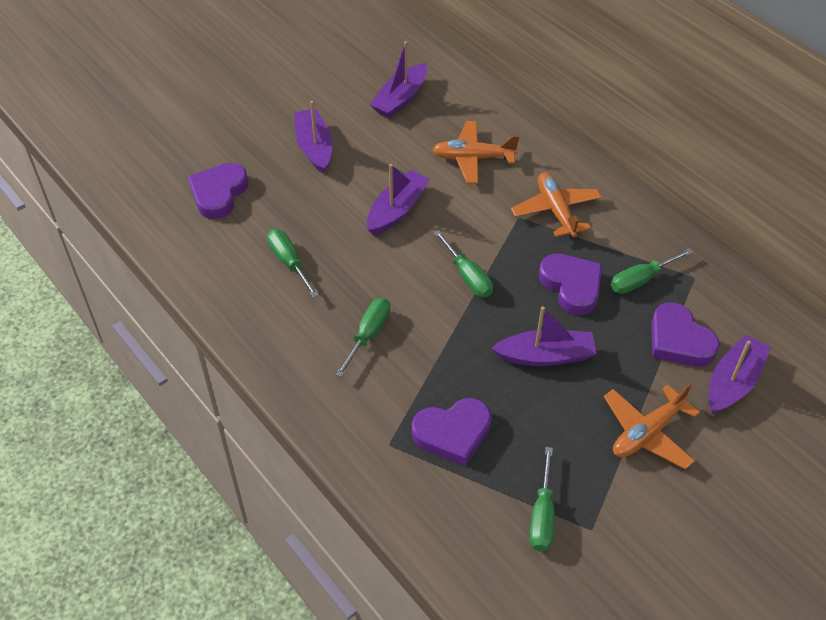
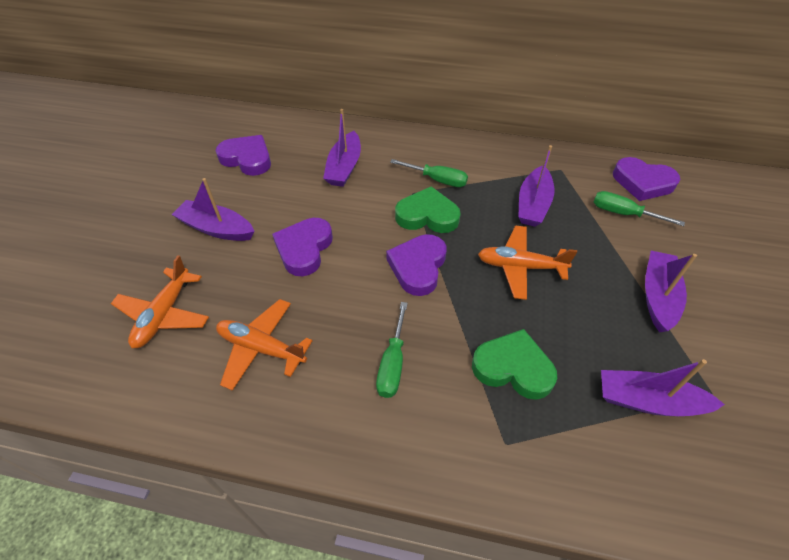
green heart: 0 -> 2
green screwdriver: 5 -> 3

